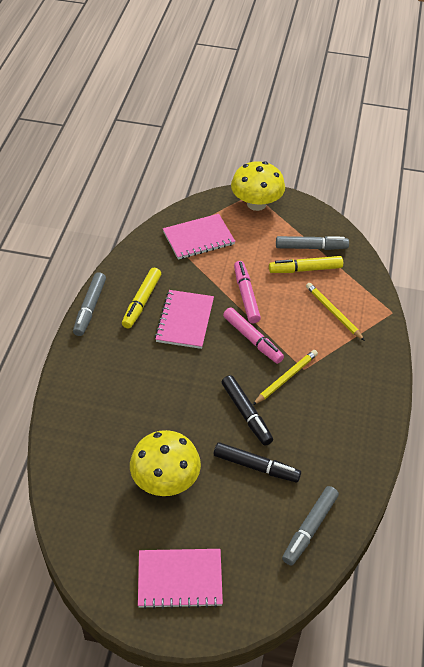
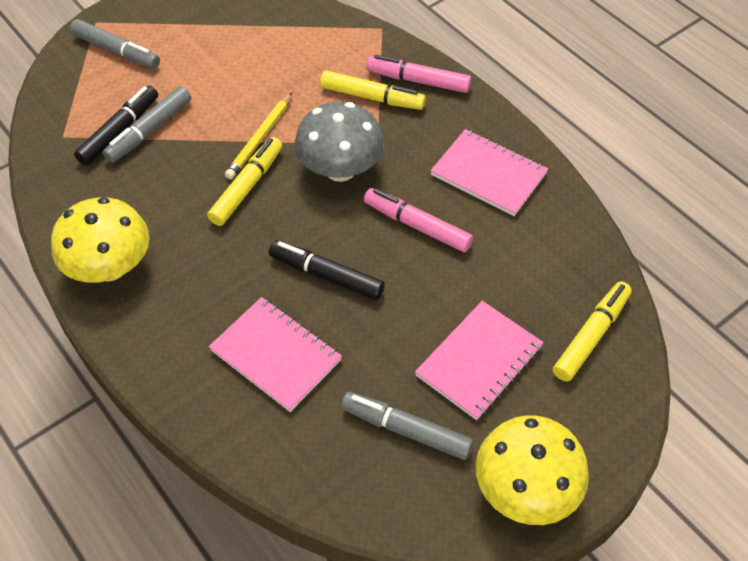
grey mushroom: 0 -> 1
yellow marker: 2 -> 3
yellow pencil: 2 -> 1

